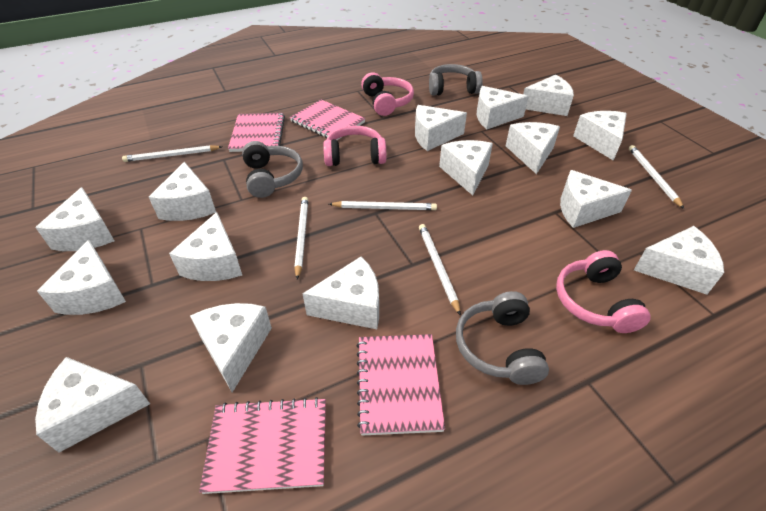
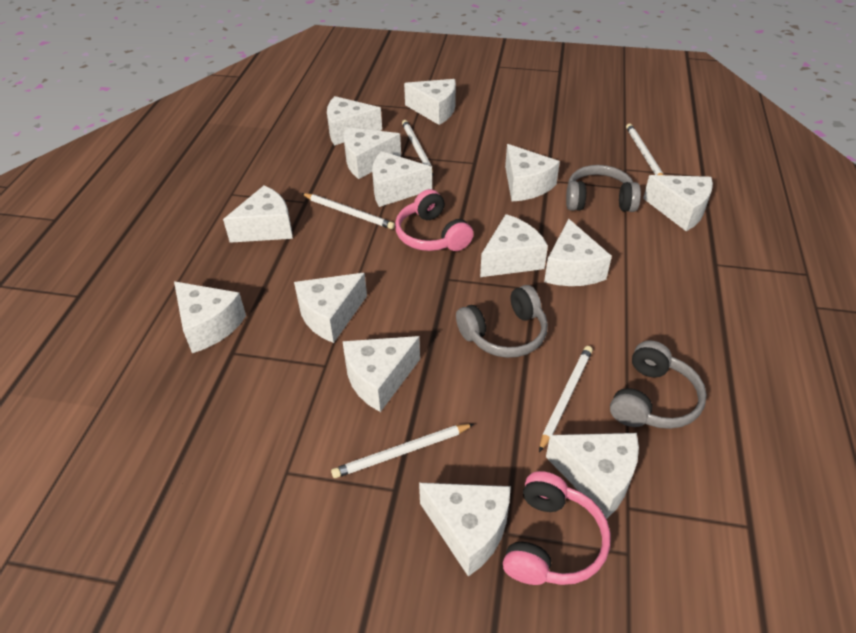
pink headphones: 3 -> 2
pink notebook: 4 -> 0
white cheese: 15 -> 14

